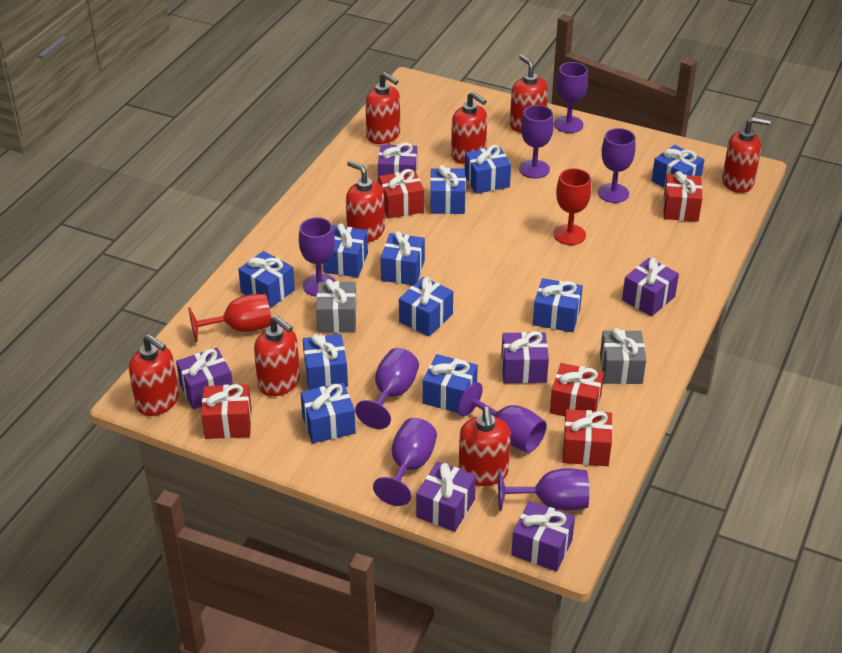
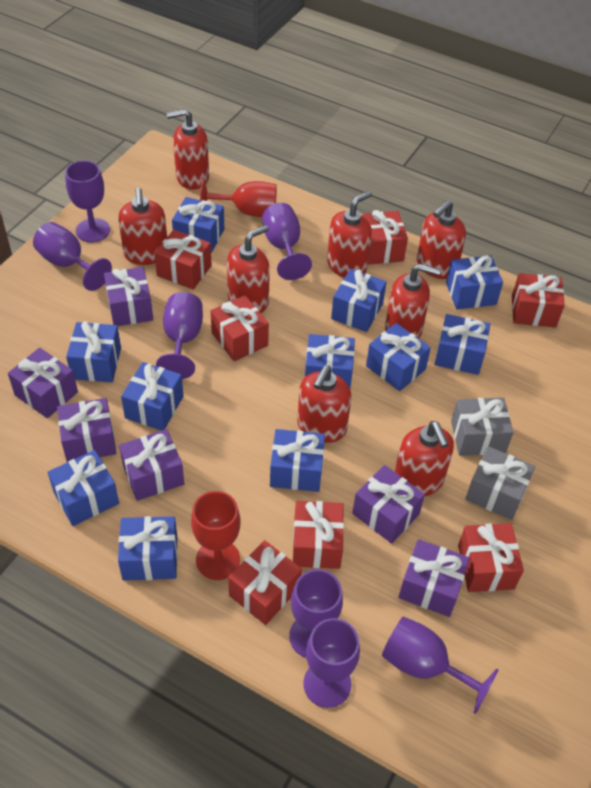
purple goblet: 8 -> 7
red gift: 5 -> 7

